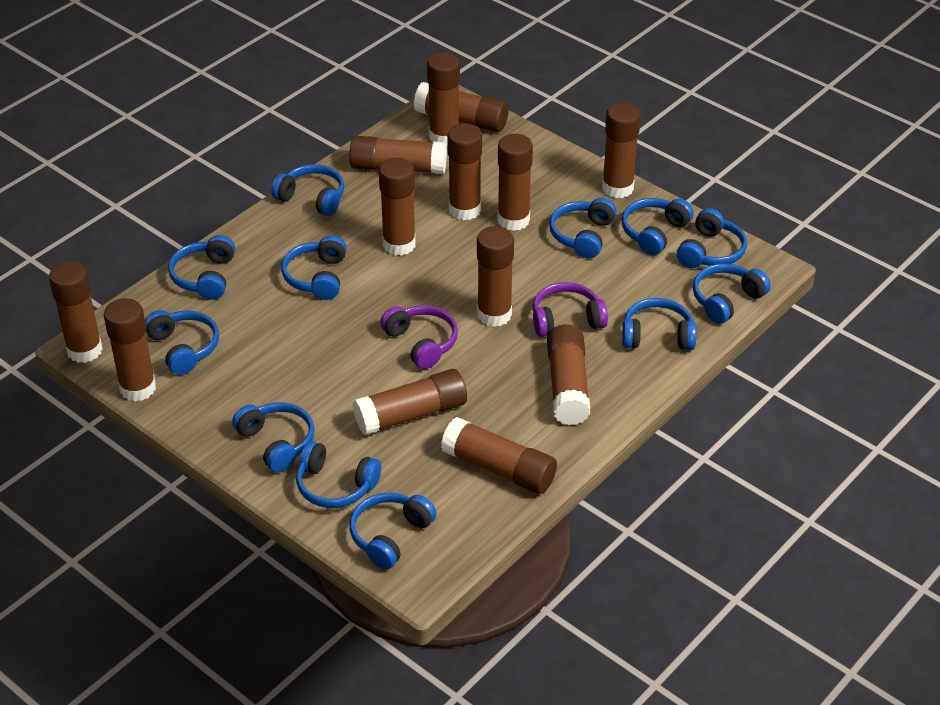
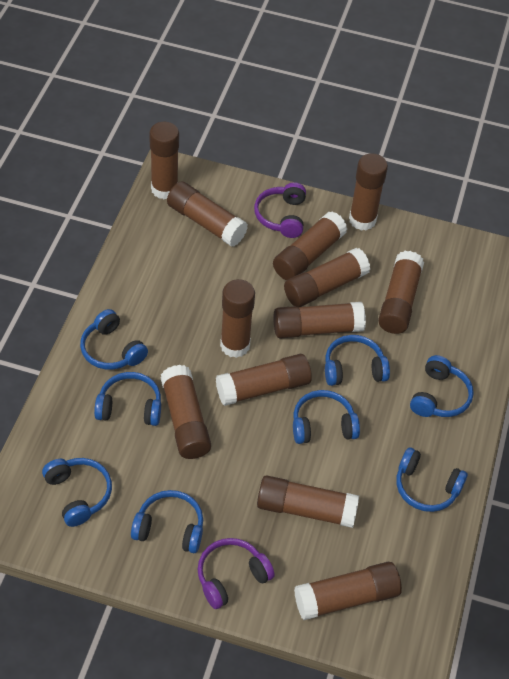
blue headphones: 12 -> 8
brown glue stick: 13 -> 12

